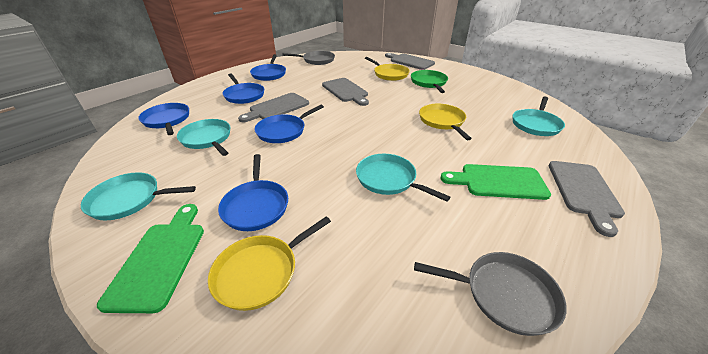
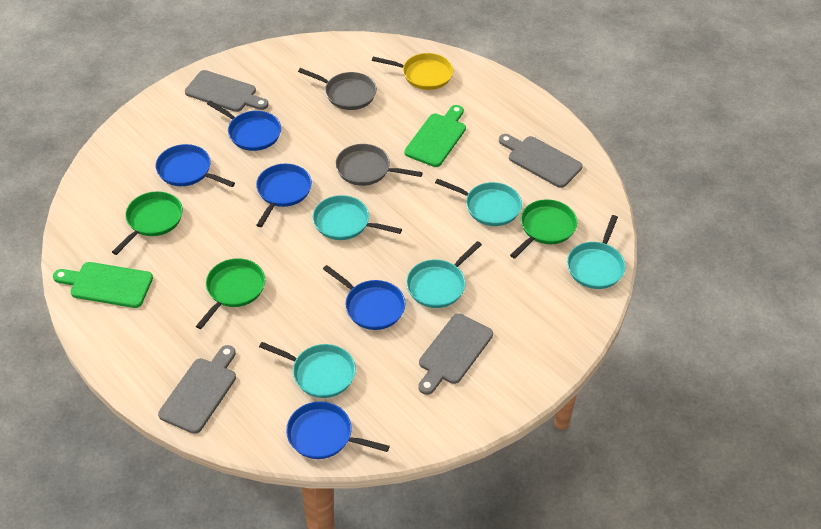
green pan: 1 -> 3
turquoise pan: 4 -> 5
yellow pan: 3 -> 1

